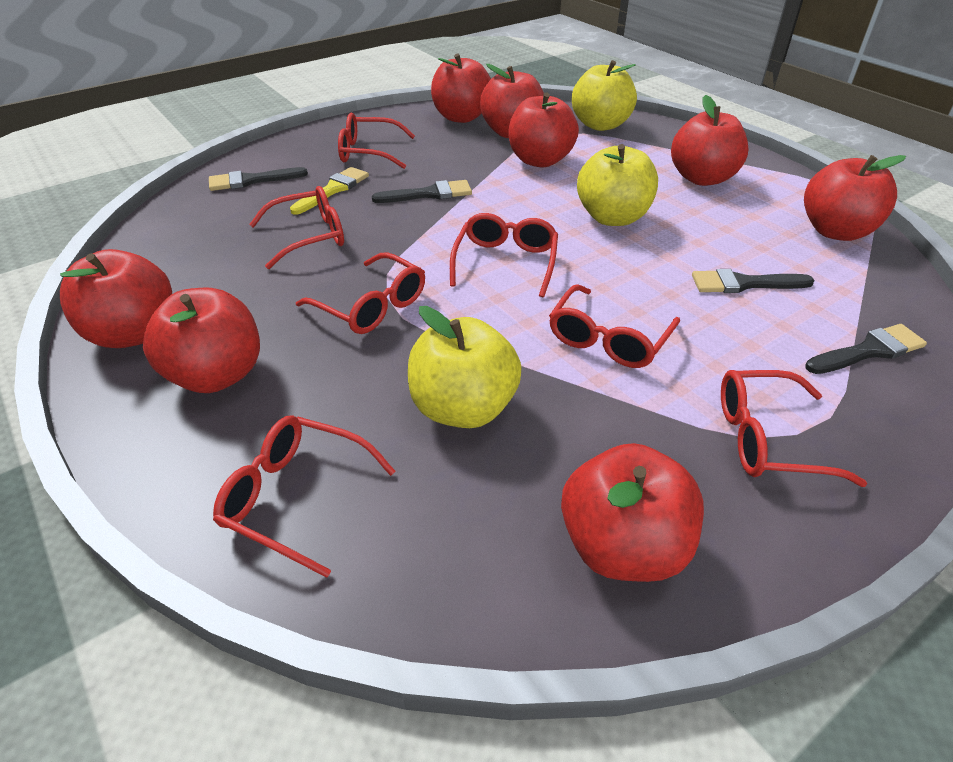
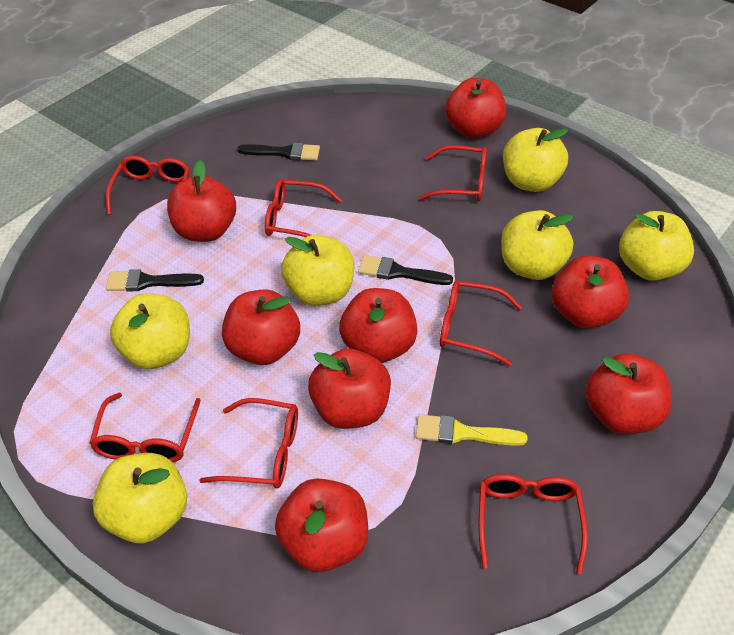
black brush: 4 -> 3
yellow apple: 3 -> 6

